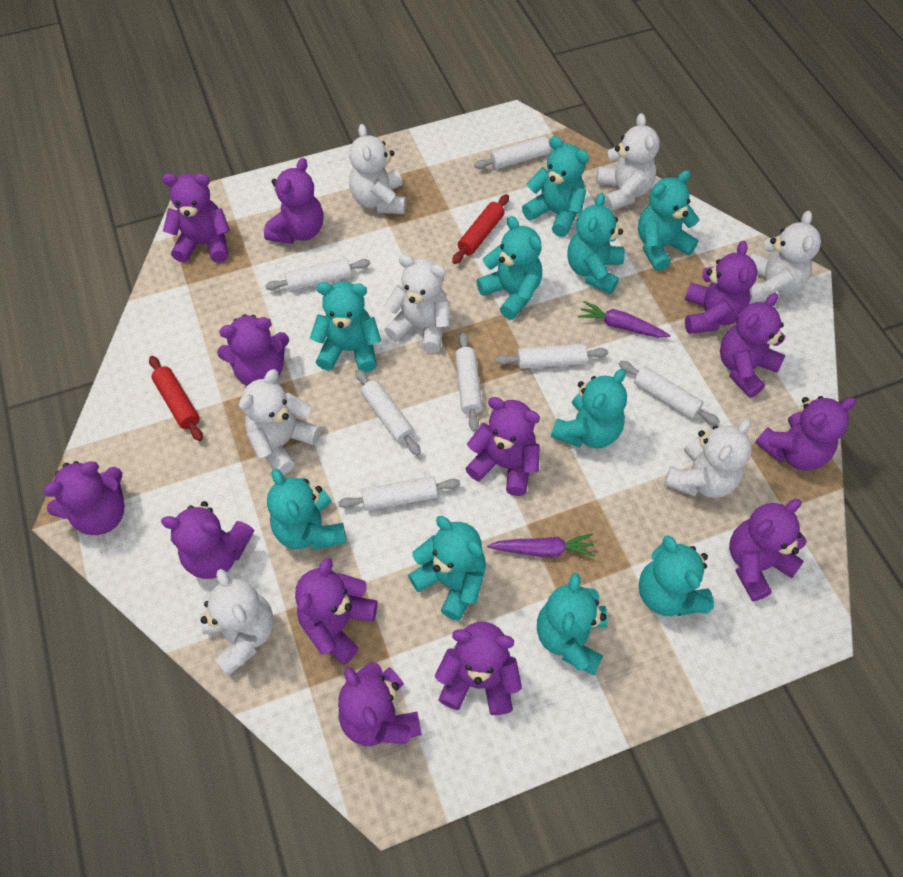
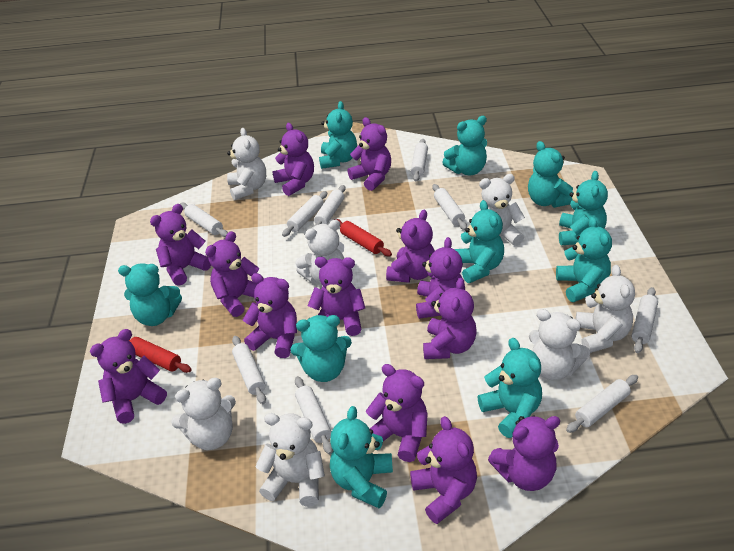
purple carrot: 2 -> 0
white rolling pin: 7 -> 9

